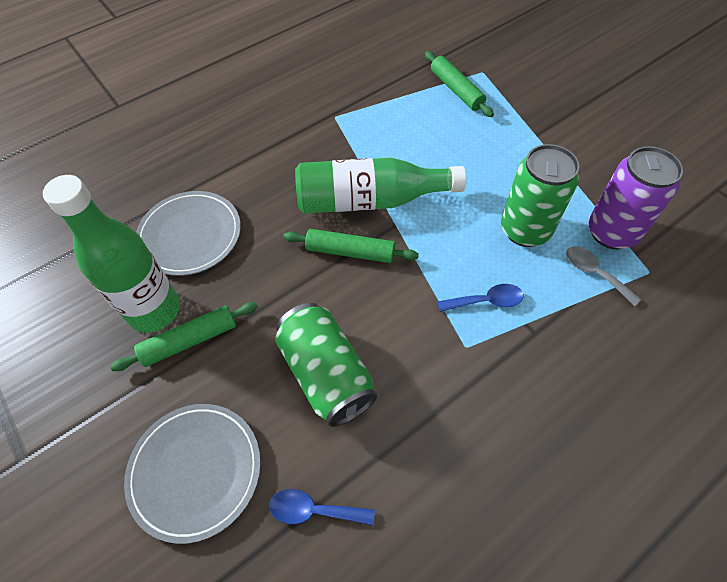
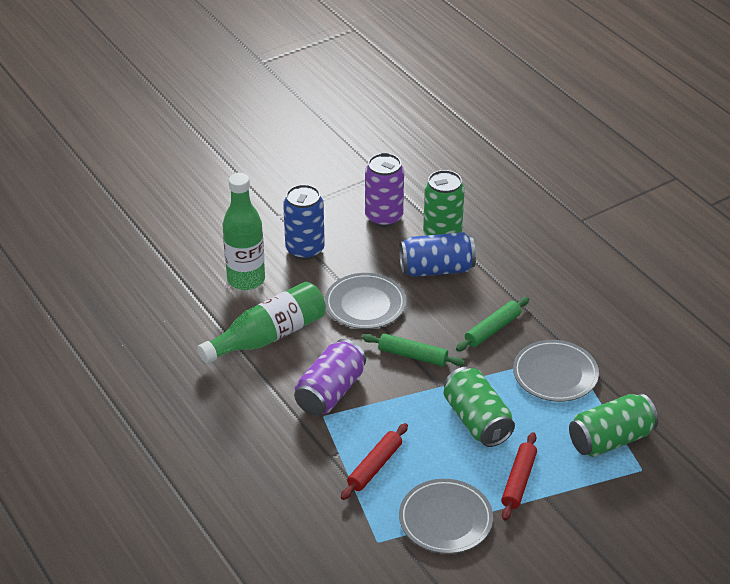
blue can: 0 -> 2
blue spoon: 2 -> 0
green can: 2 -> 3
green rolling pin: 3 -> 2
grey plate: 2 -> 3
grey spoon: 1 -> 0
purple can: 1 -> 2
red rolling pin: 0 -> 2

